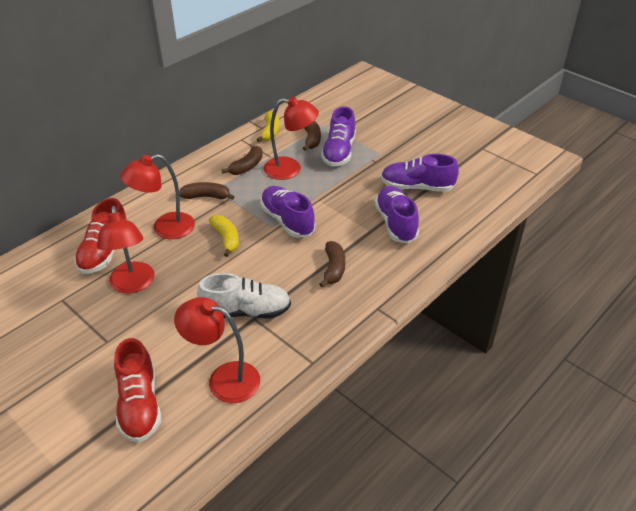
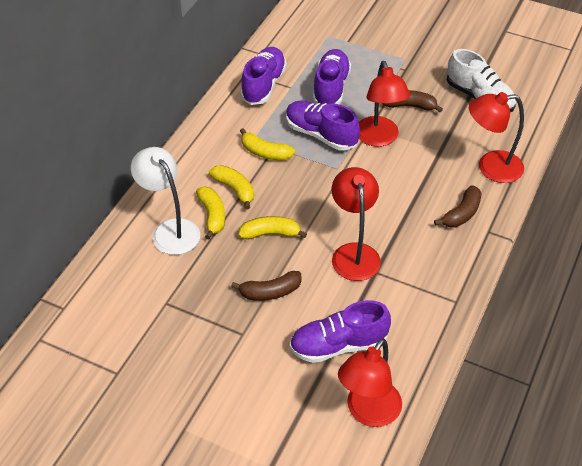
brown banana: 4 -> 3
red shoe: 2 -> 0
white lamp: 0 -> 1
yellow banana: 2 -> 4

